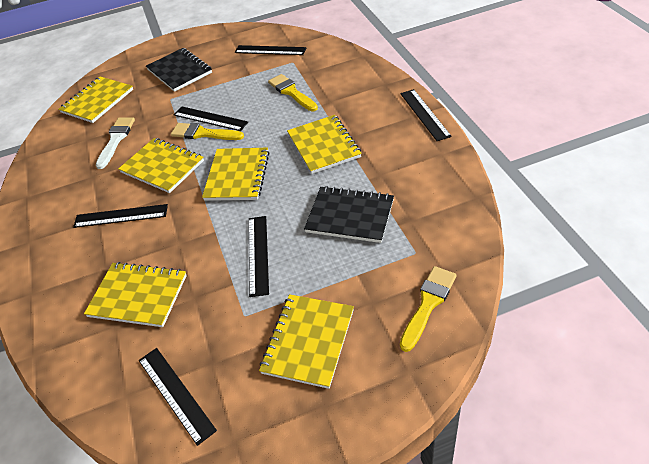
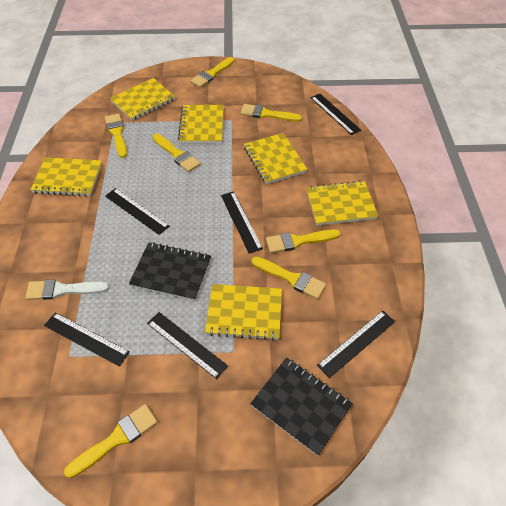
yellow brush: 3 -> 7

